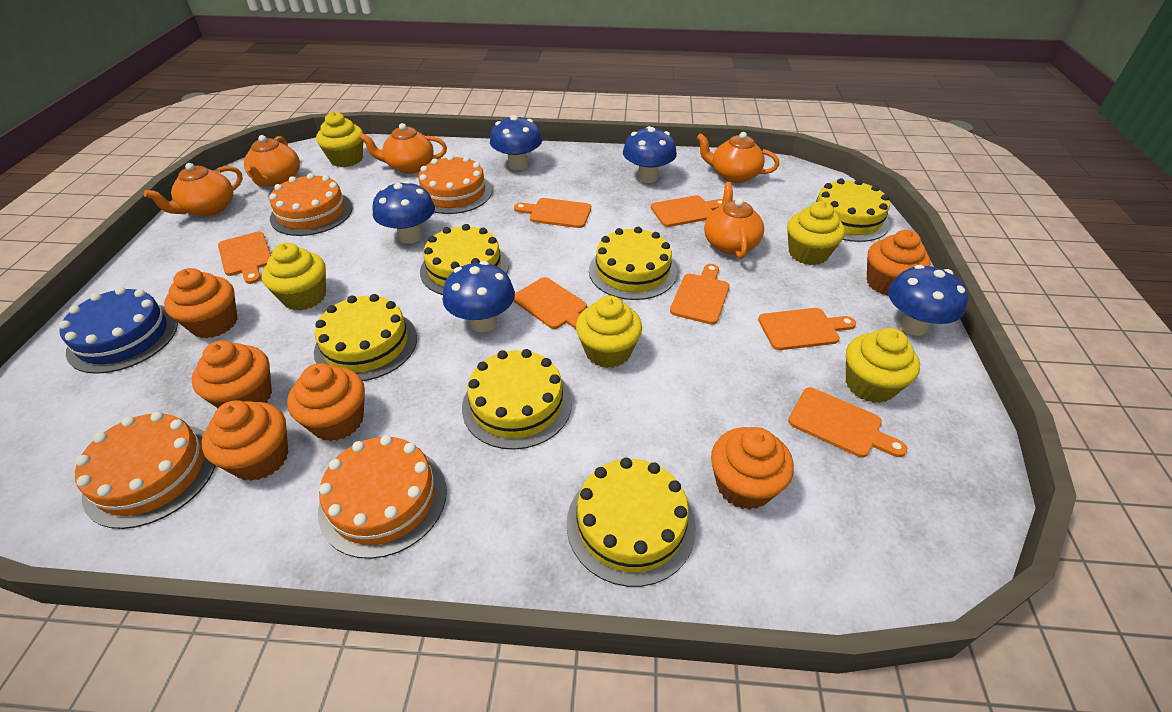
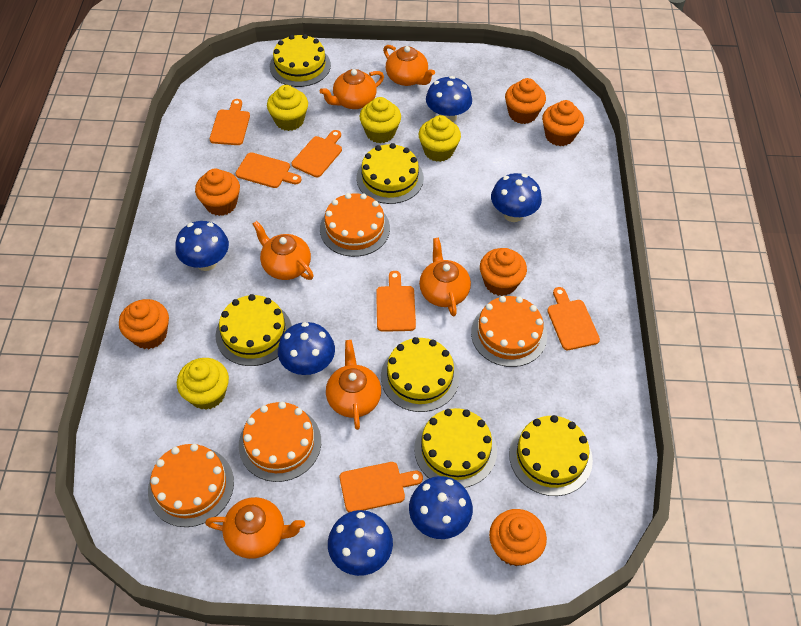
blue cake: 1 -> 0
blue mushroom: 5 -> 6
orange cutting board: 7 -> 6
orange teapot: 5 -> 6
yellow cupcake: 5 -> 4

